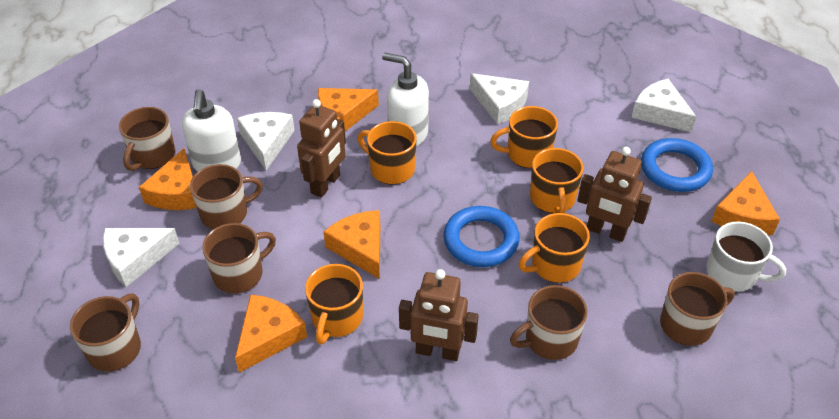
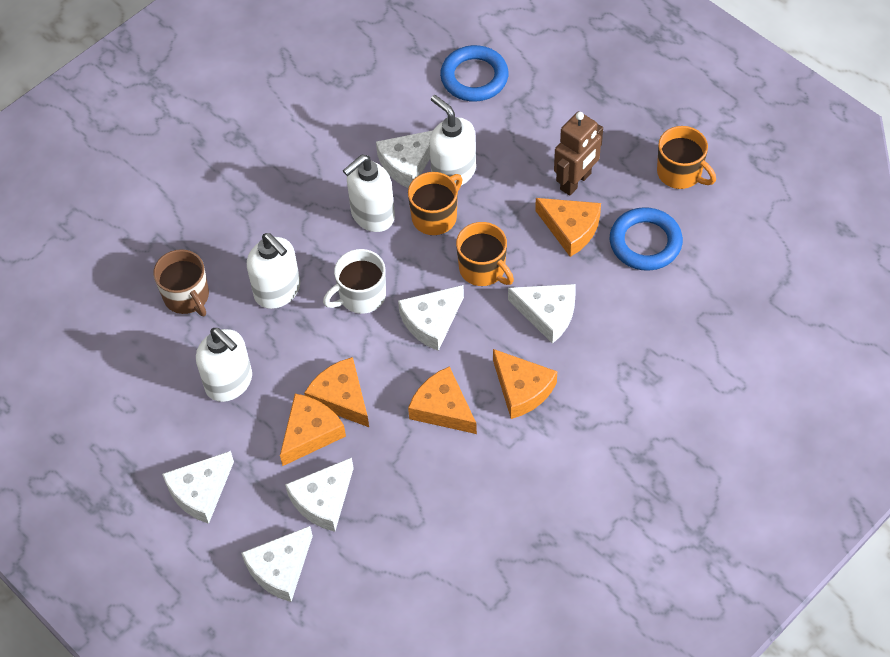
brown mug: 6 -> 1
brown robot: 3 -> 1
orange mug: 5 -> 3
white cheese: 4 -> 6
white soap dispenser: 2 -> 4

